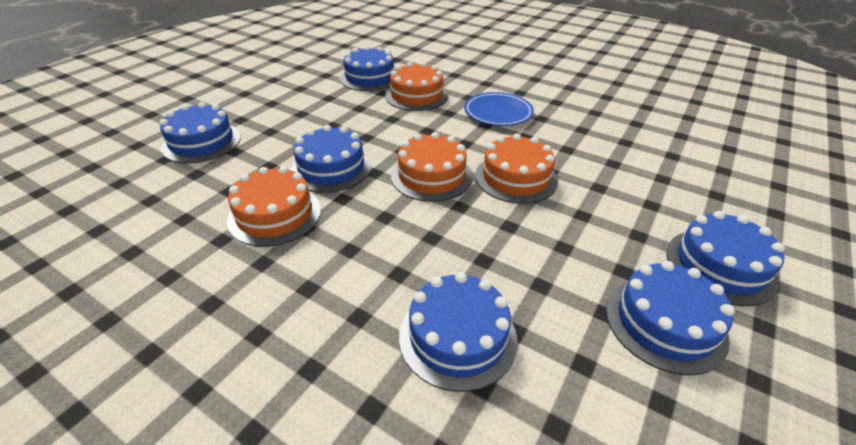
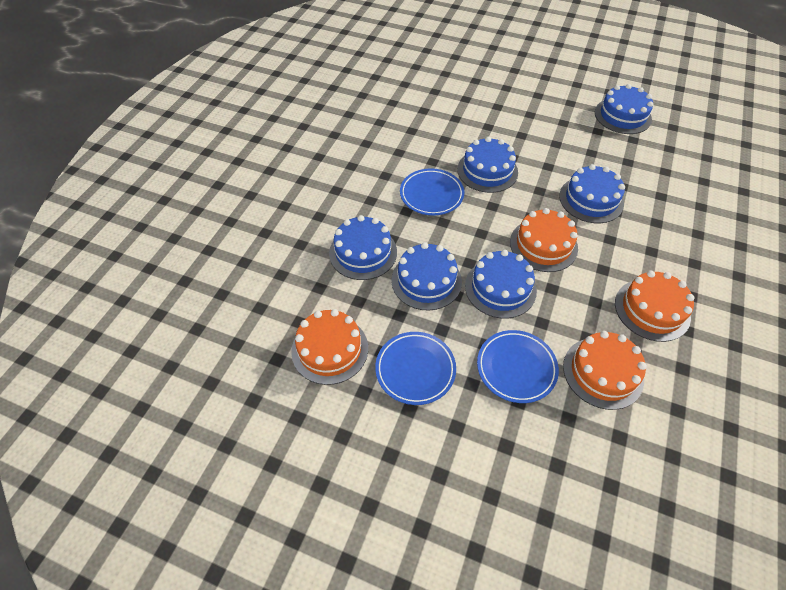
blue plate: 1 -> 3

